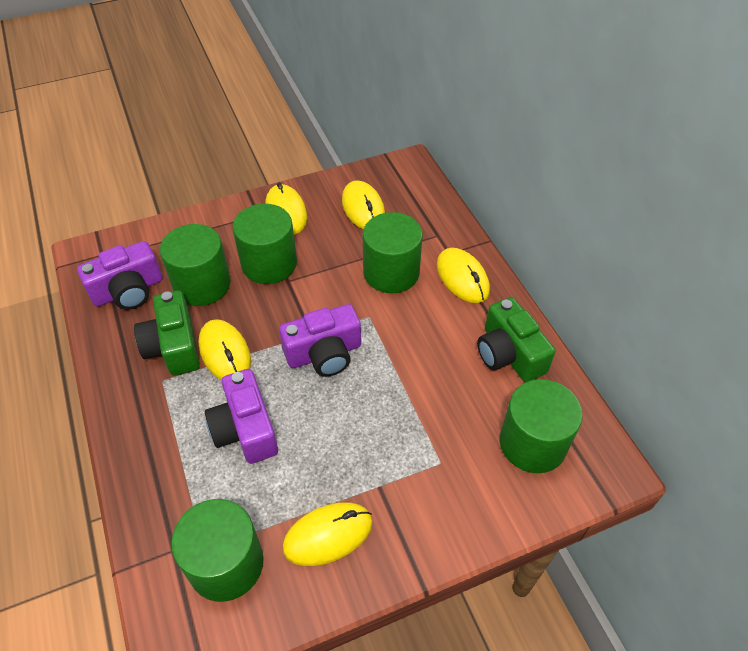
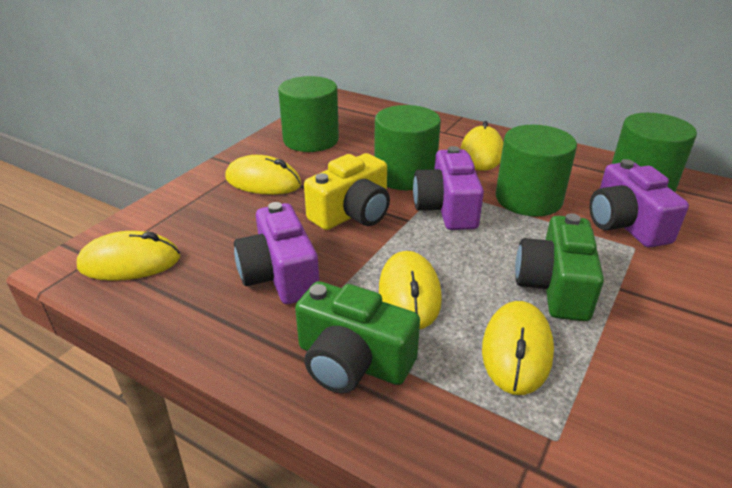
green cylinder: 5 -> 4
yellow camera: 0 -> 1

